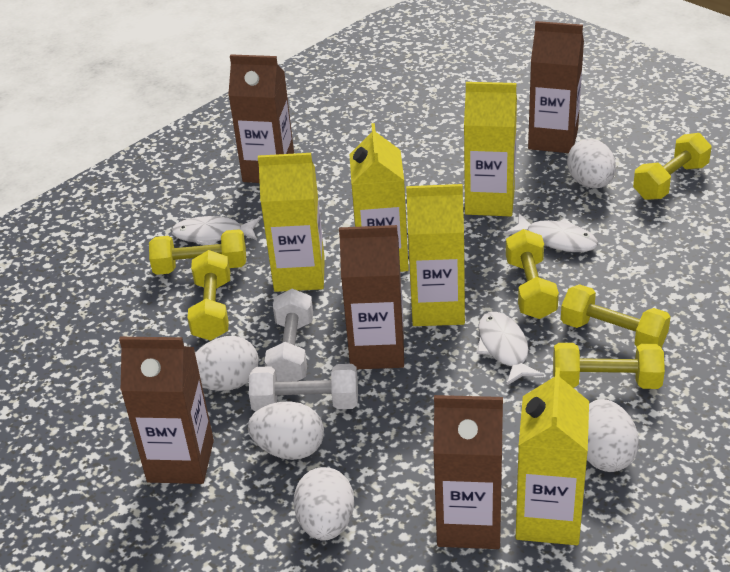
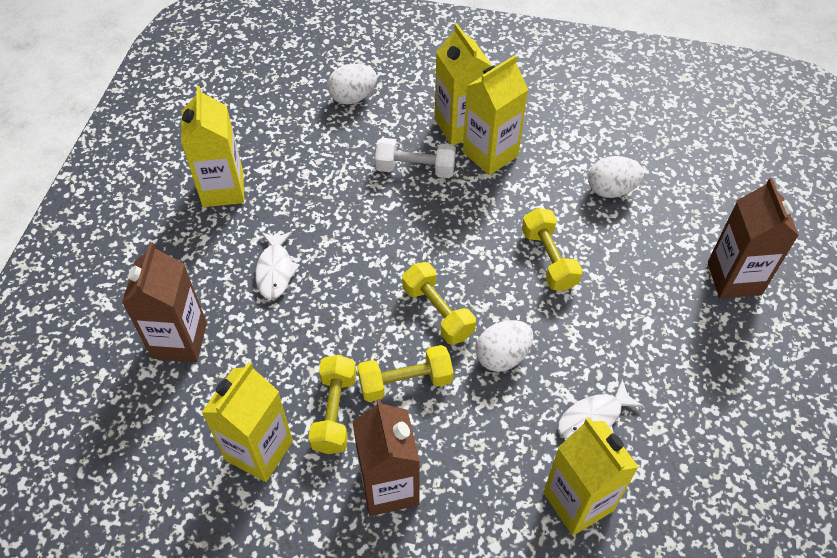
brown carton: 5 -> 3
white dumbbell: 2 -> 1
white egg: 5 -> 3
white fish: 3 -> 2
yellow dumbbell: 6 -> 4

